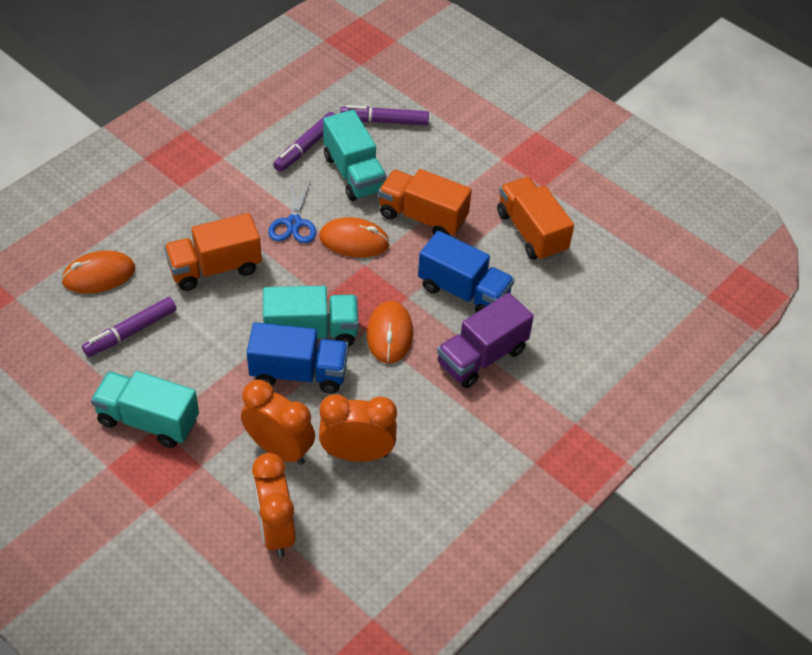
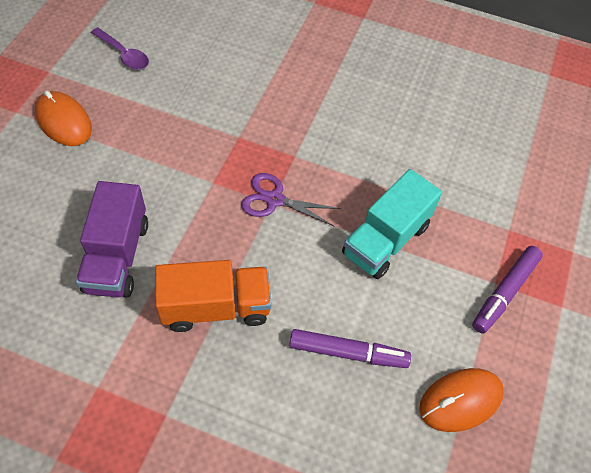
blue scissors: 1 -> 0
blue truck: 2 -> 0
orange clock: 3 -> 0
orange mouse: 3 -> 2
orange truck: 3 -> 1
purple marker: 3 -> 2
purple scissors: 0 -> 1
purple spoon: 0 -> 1
turquoise truck: 3 -> 1

